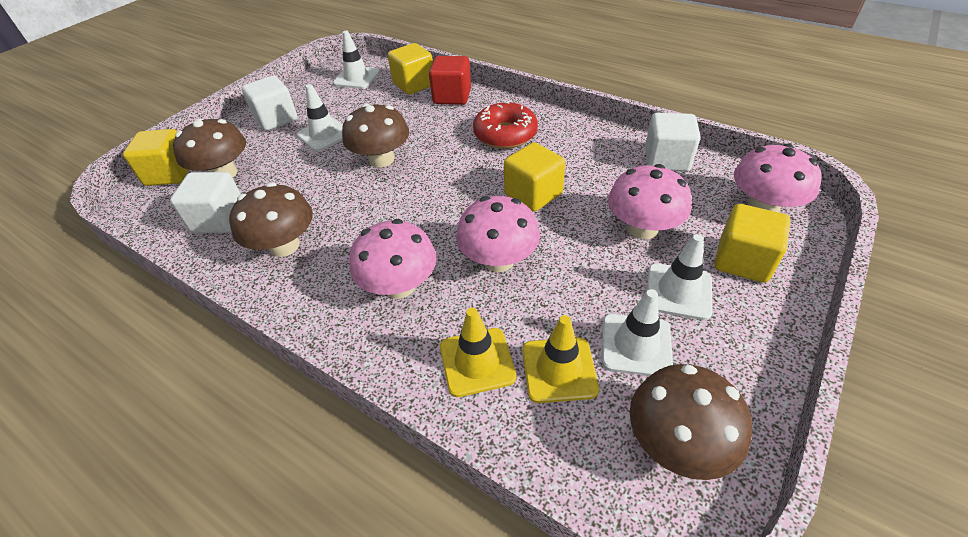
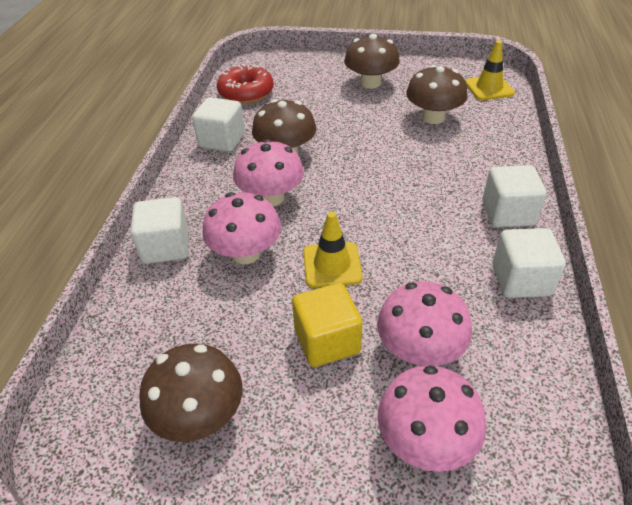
red cube: 1 -> 0
white cube: 3 -> 4
white traffic cone: 4 -> 0
yellow cube: 4 -> 1

